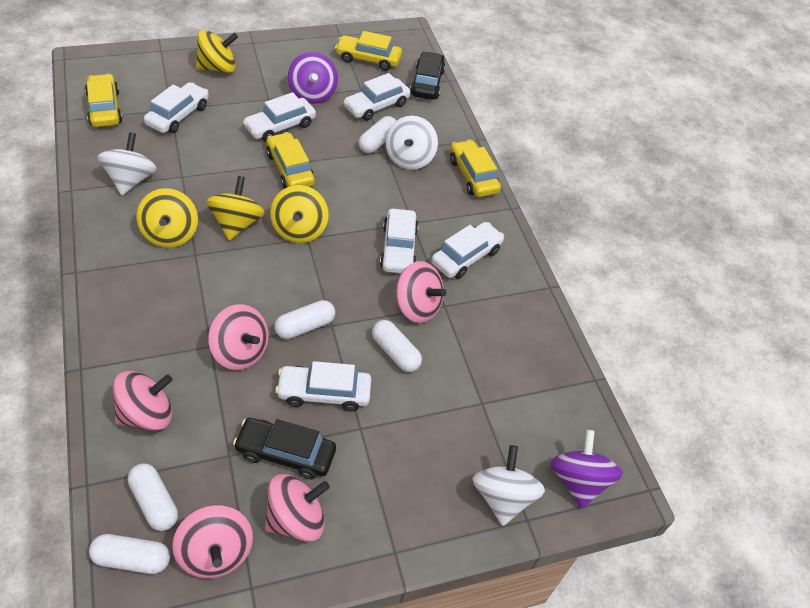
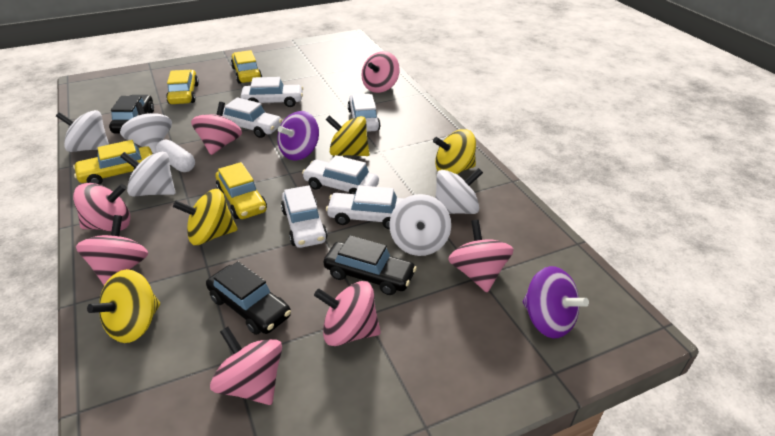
black car: 2 -> 3
pink spinning top: 5 -> 7
white capsule: 5 -> 1
white spinning top: 3 -> 5

